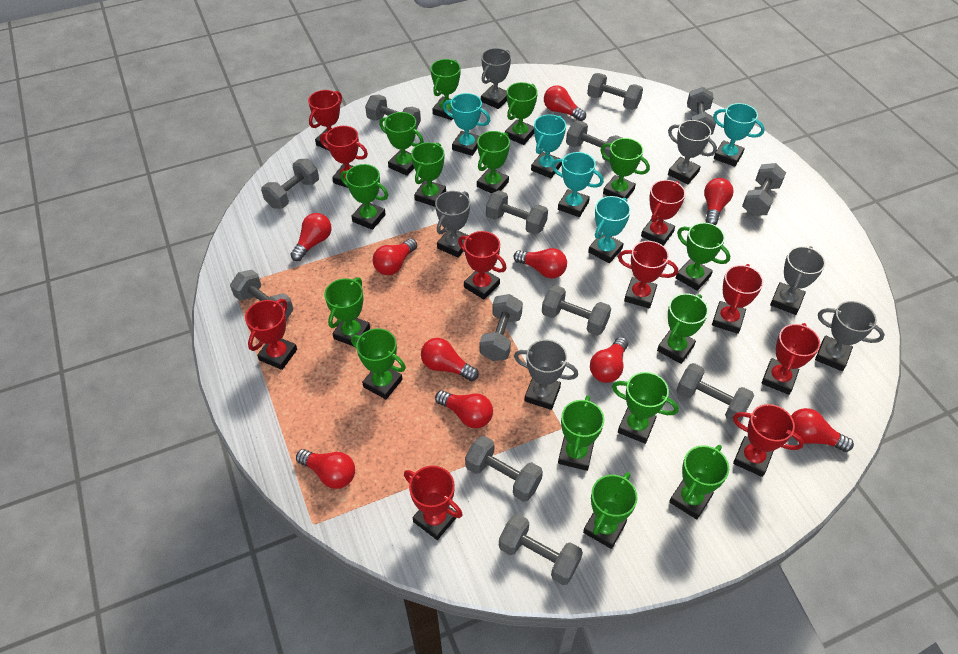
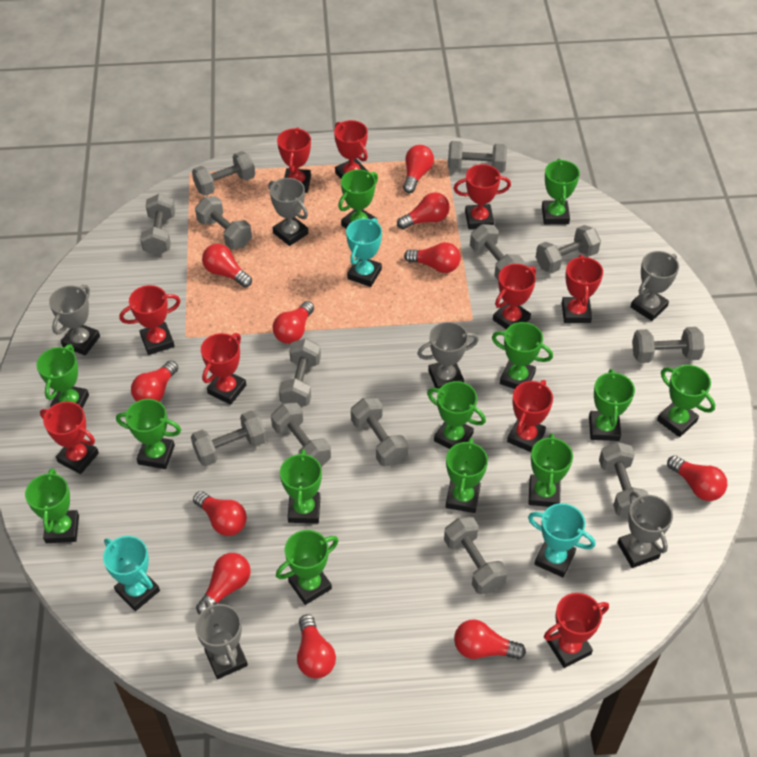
green trophy: 15 -> 13
red light bulb: 10 -> 11
turquoise trophy: 5 -> 3

